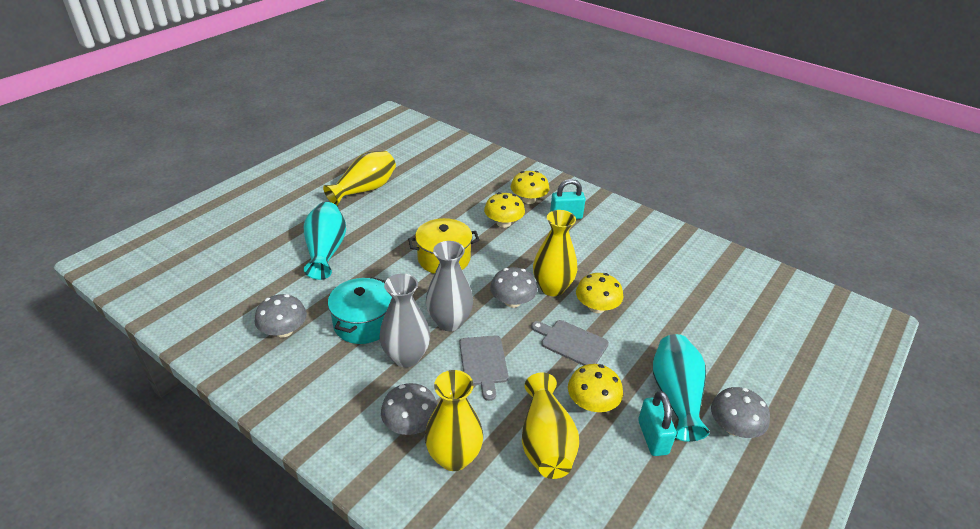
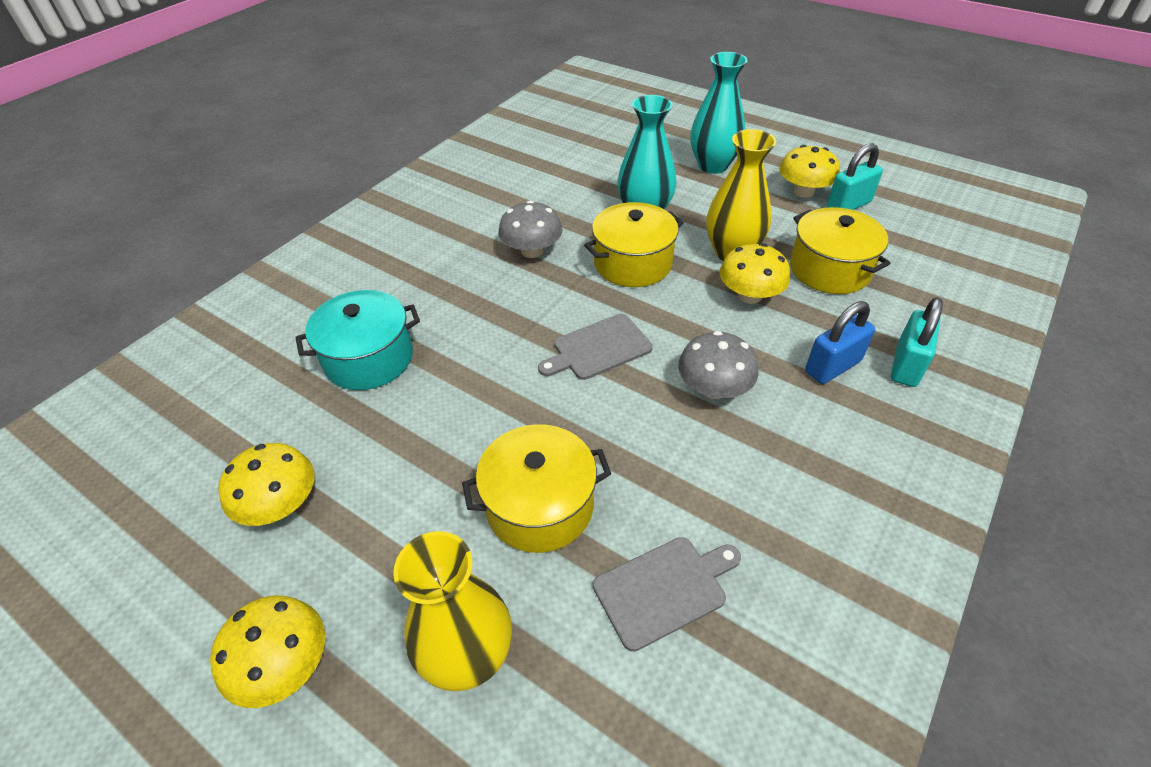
blue padlock: 0 -> 1
grey mushroom: 4 -> 2
grey vase: 2 -> 0
yellow pot: 1 -> 3
yellow vase: 4 -> 2

